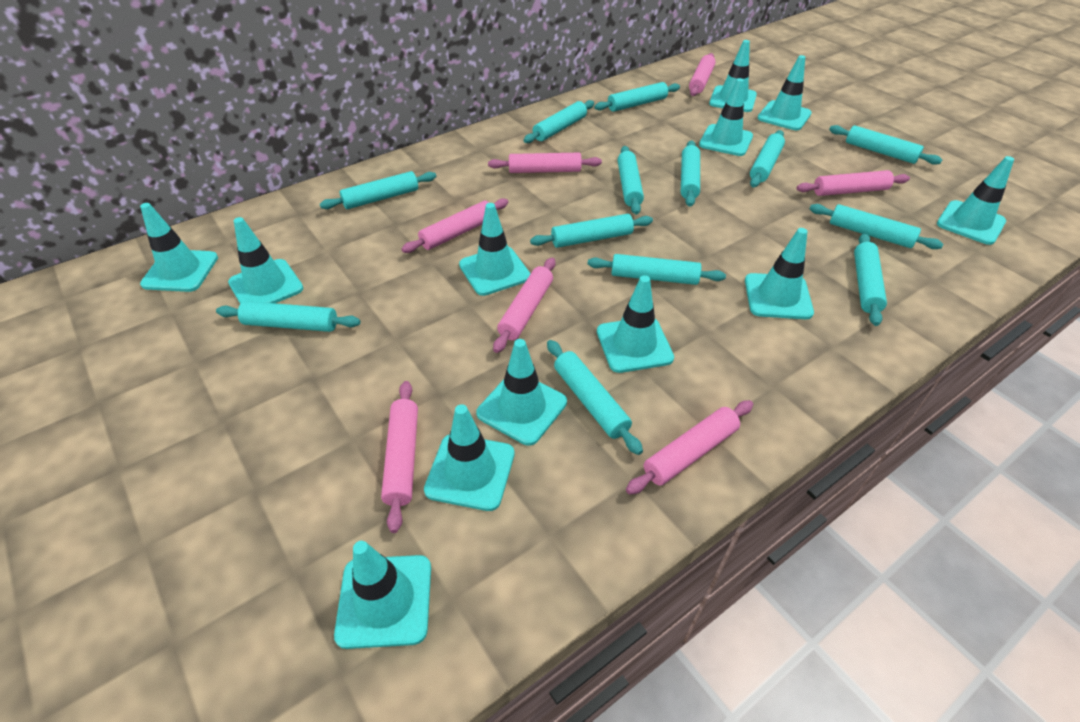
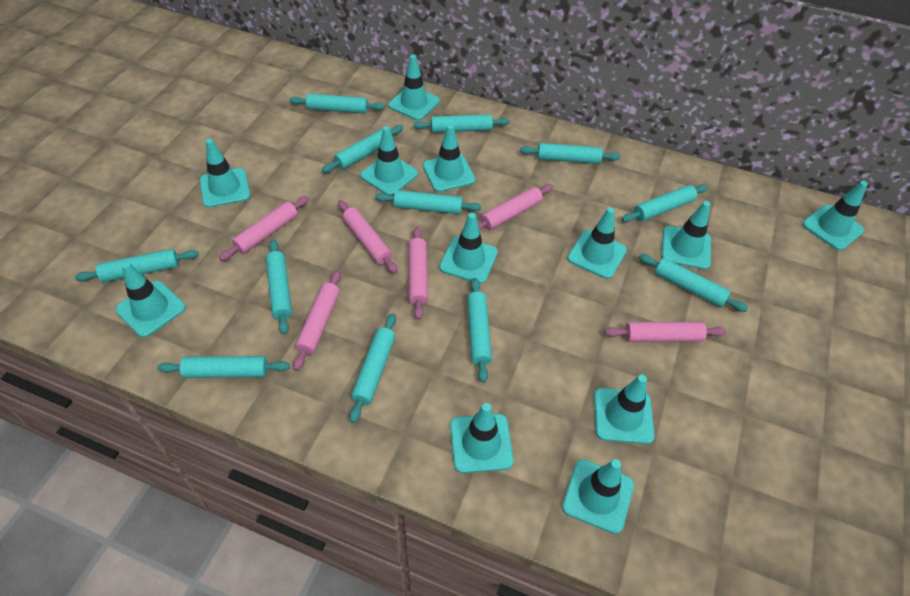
pink rolling pin: 7 -> 6
turquoise rolling pin: 13 -> 12

